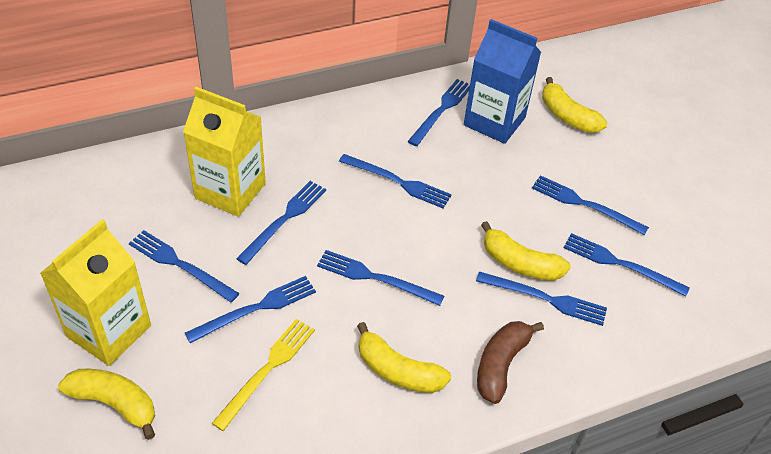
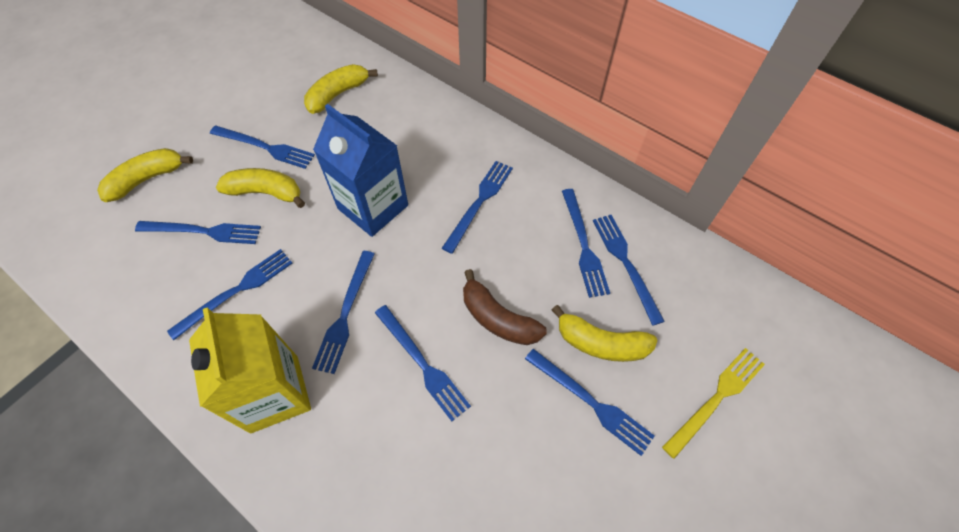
yellow carton: 2 -> 1

